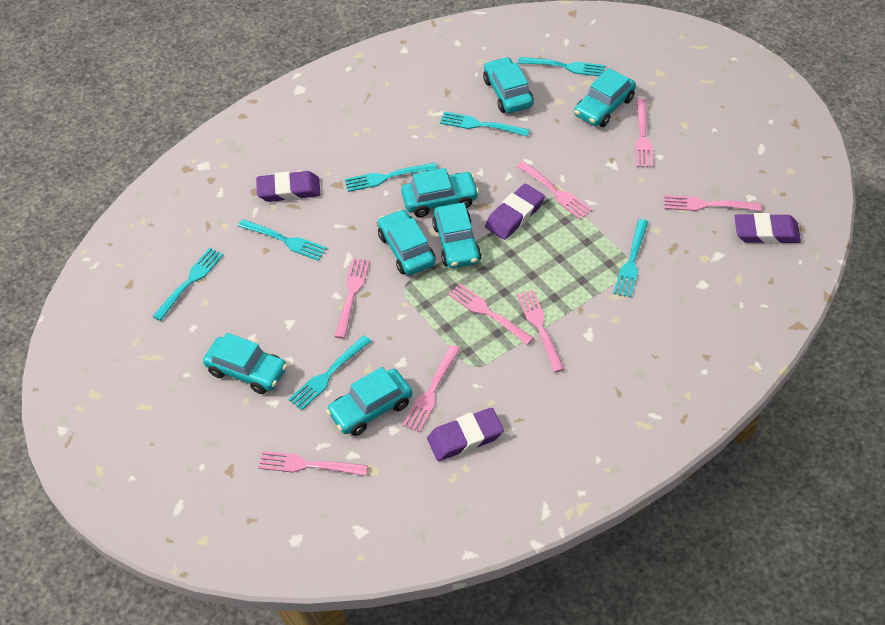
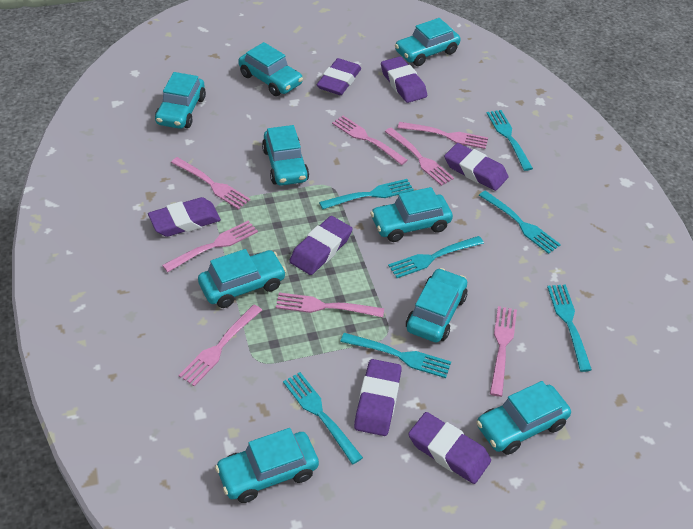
purple eraser: 4 -> 7
turquoise car: 7 -> 9

